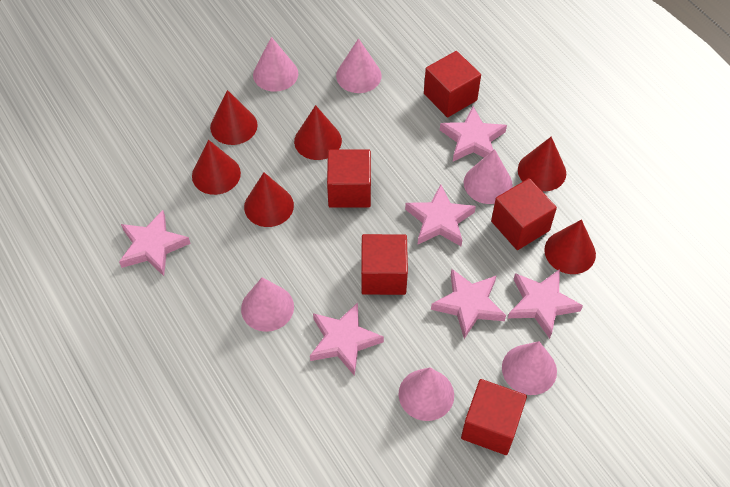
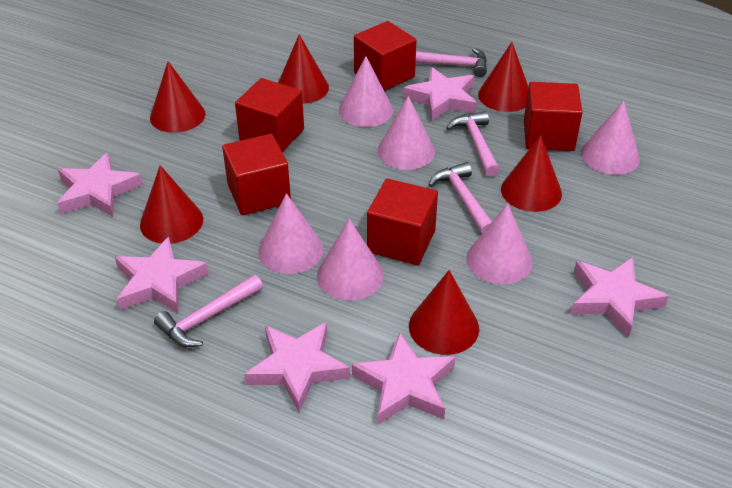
pink hammer: 0 -> 4

